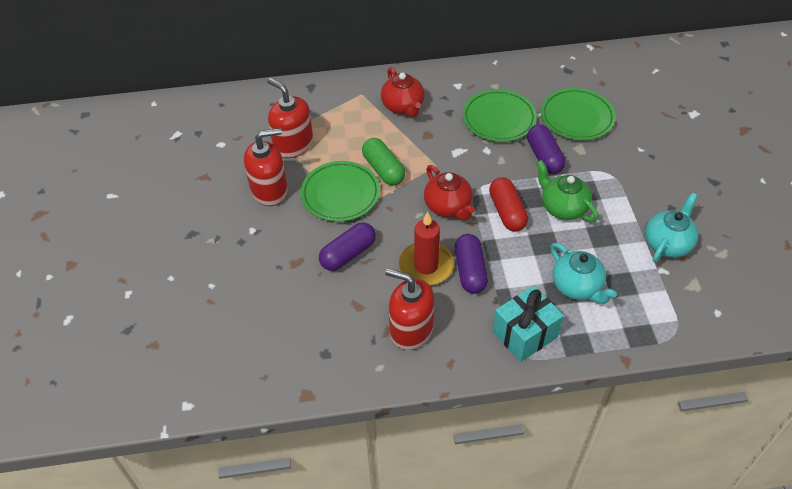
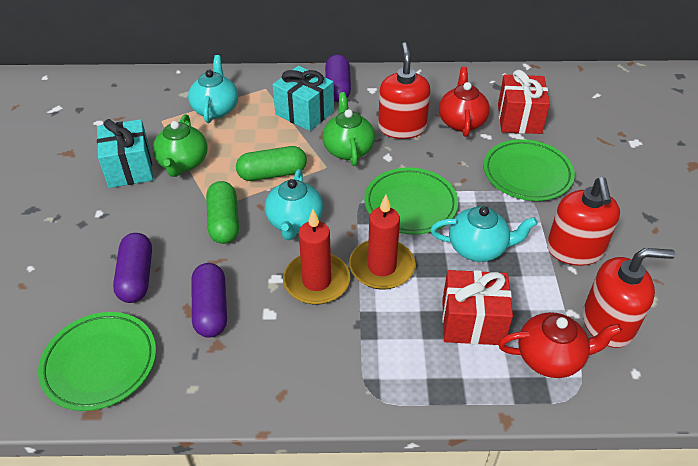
green capsule: 1 -> 2
green teapot: 1 -> 2
red candle: 1 -> 2
red capsule: 1 -> 0
red gift: 0 -> 2
turquoise gift: 1 -> 2
turquoise teapot: 2 -> 3

